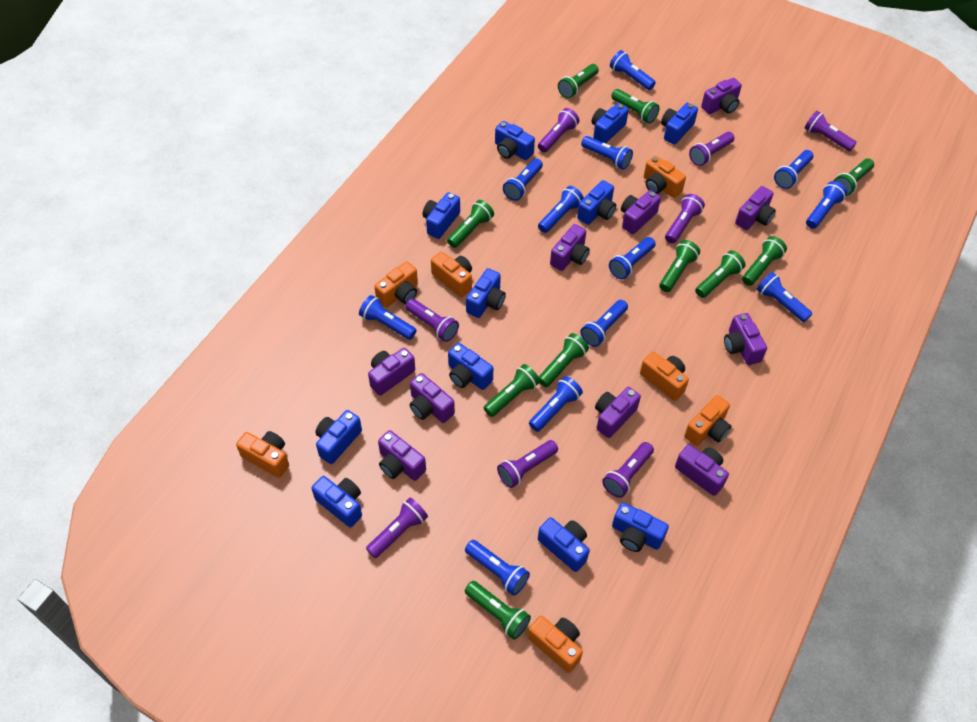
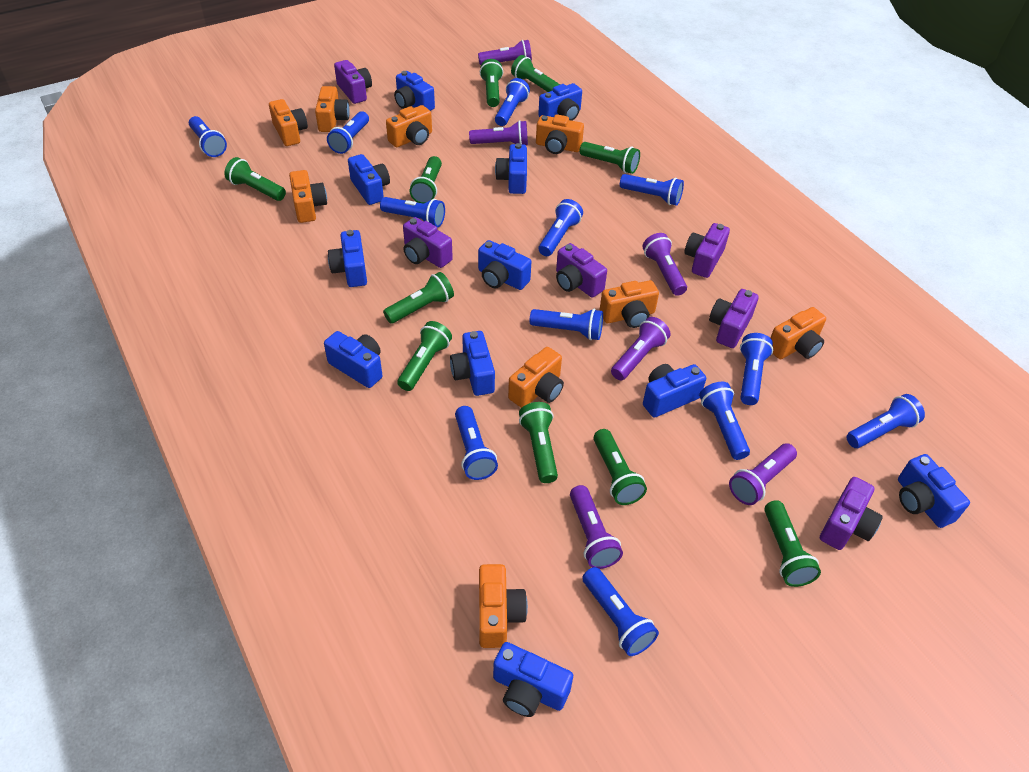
orange camera: 7 -> 9
purple camera: 10 -> 6
purple flashlight: 8 -> 6

